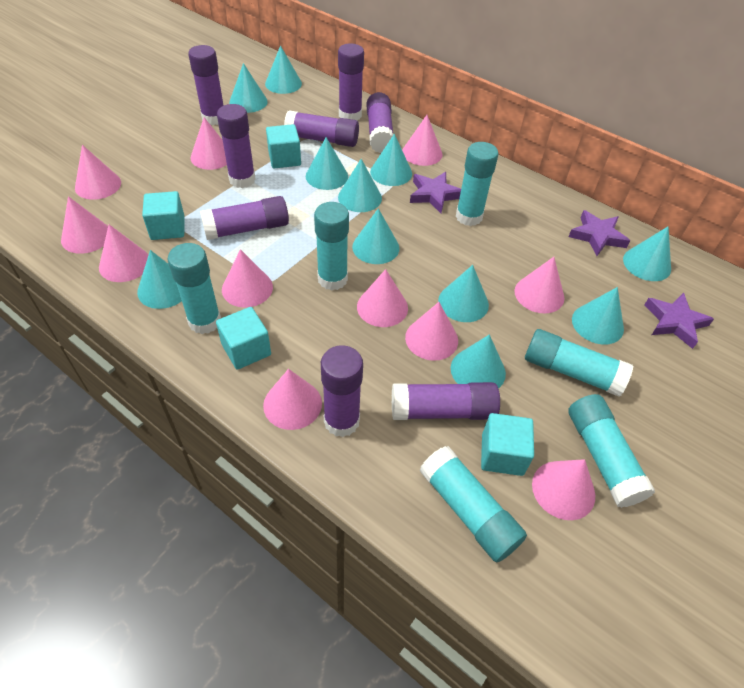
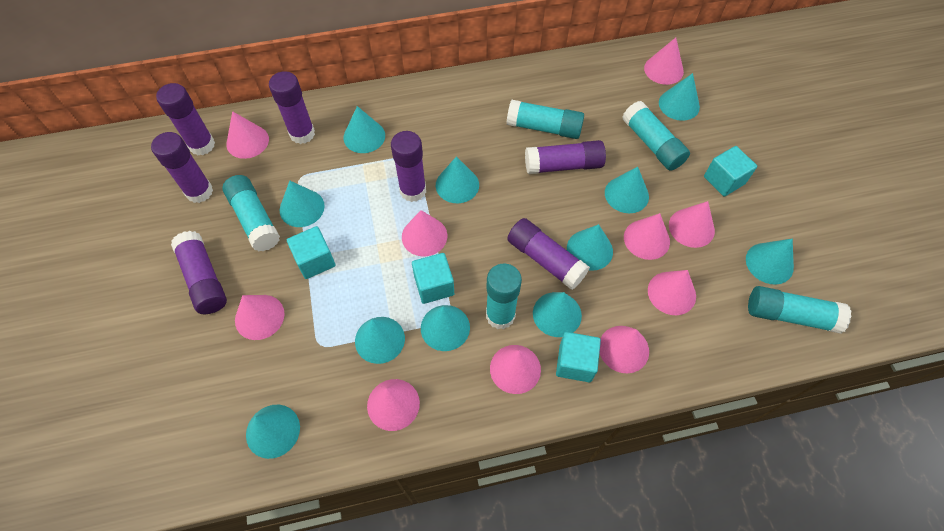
pink cone: 11 -> 10
purple glue stick: 8 -> 7
purple star: 3 -> 0
turquoise glue stick: 6 -> 5

